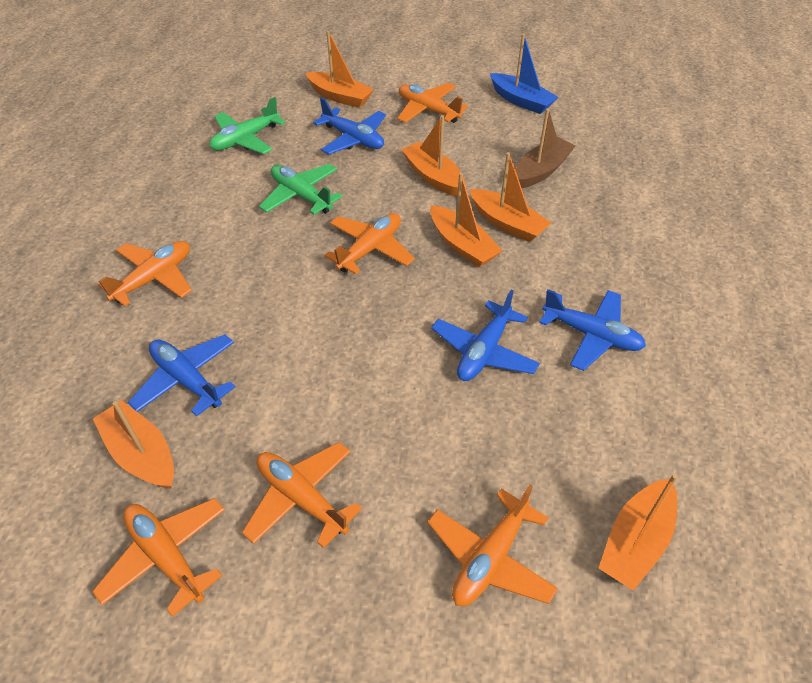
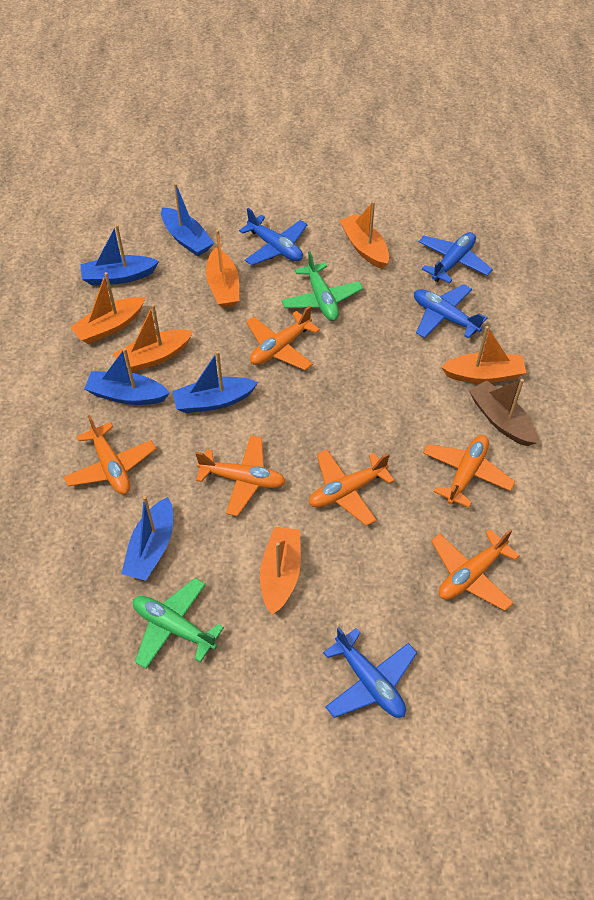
blue boat: 1 -> 5

